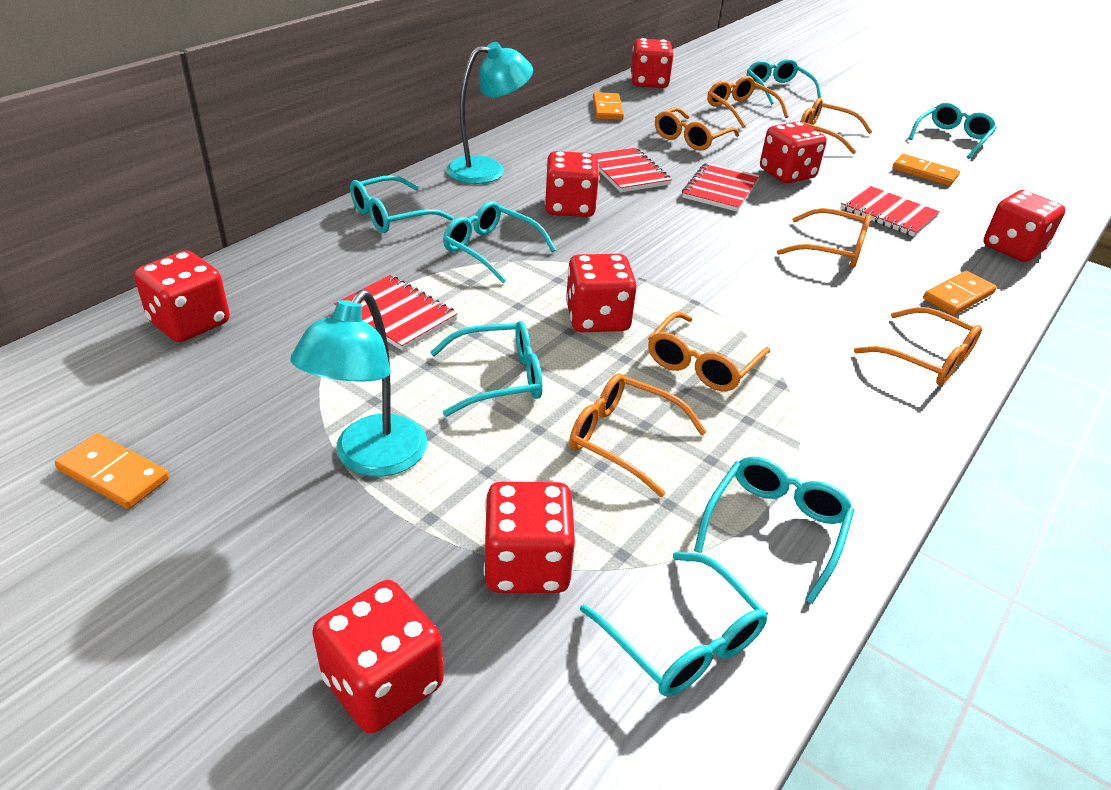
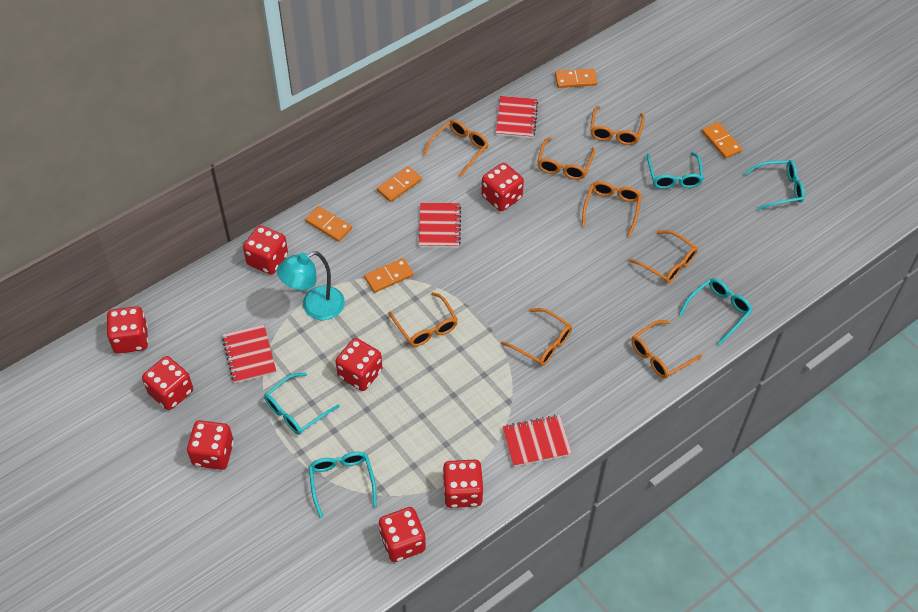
orange domino: 4 -> 5
orange glasses: 7 -> 8
turquoise glasses: 7 -> 5
turquoise lamp: 2 -> 1

